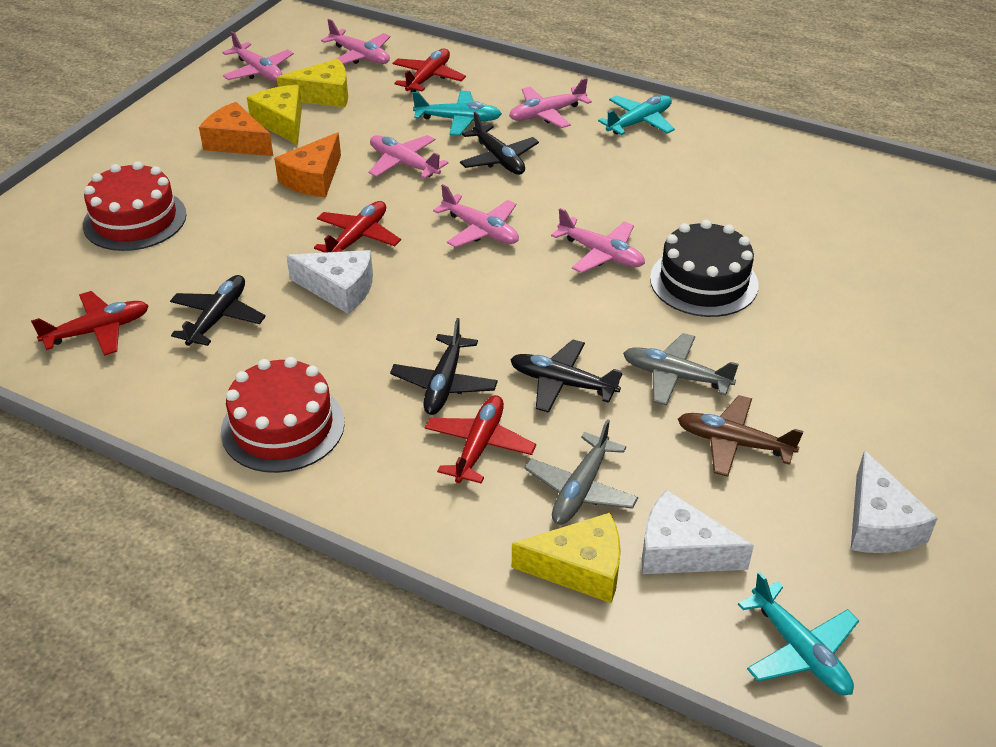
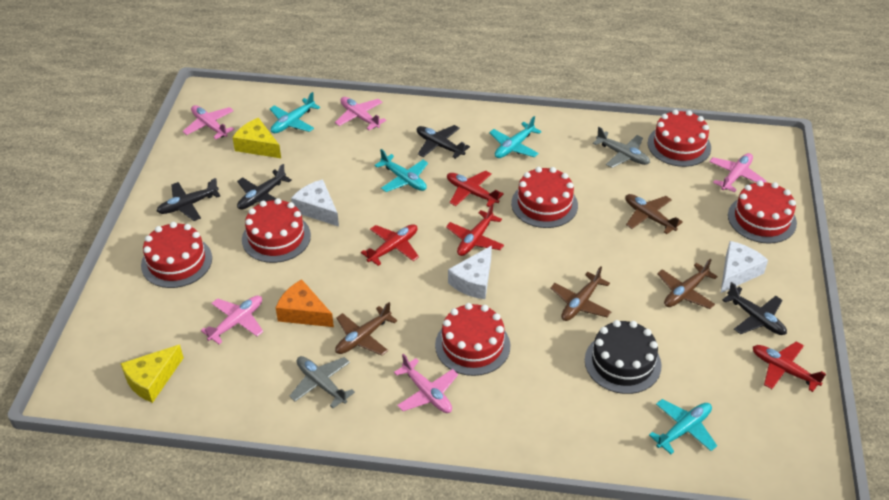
brown plane: 1 -> 4
orange cheese: 2 -> 1
pink plane: 6 -> 5
red cake: 2 -> 6
turquoise plane: 3 -> 4
yellow cheese: 3 -> 2

